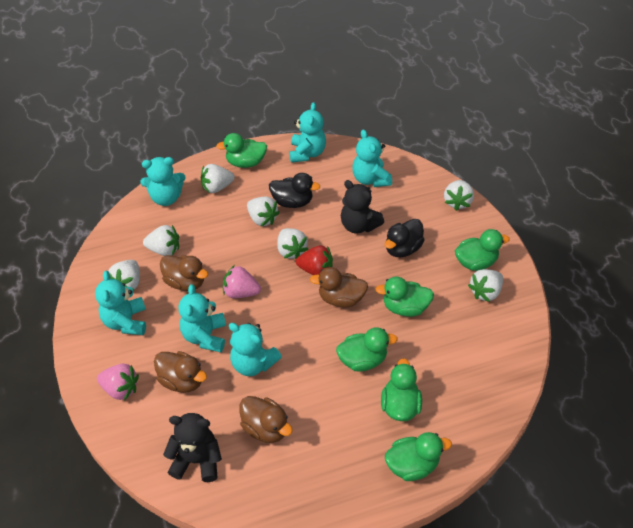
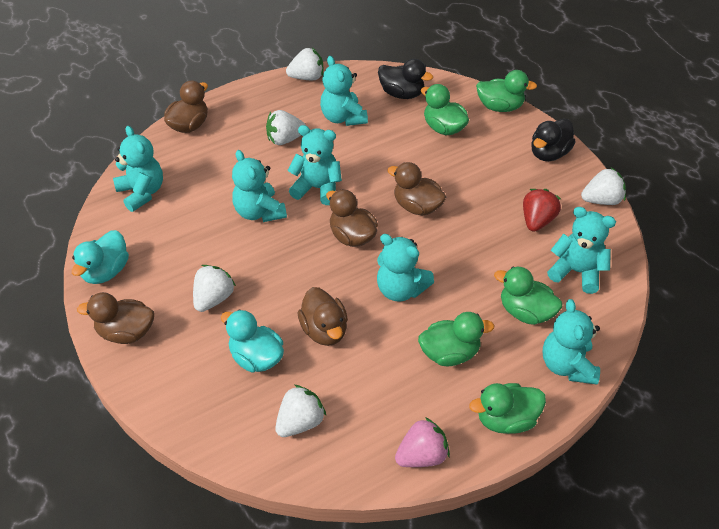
black teddy bear: 2 -> 0
brown duck: 4 -> 5
green duck: 6 -> 5
pink strawberry: 2 -> 1
turquoise duck: 0 -> 2
turquoise teddy bear: 6 -> 7
white strawberry: 7 -> 5

